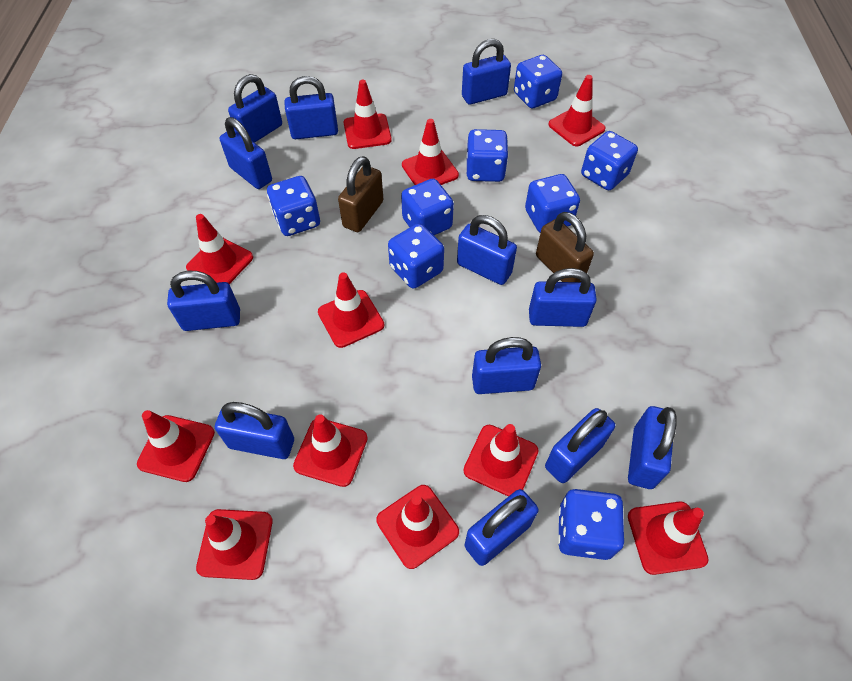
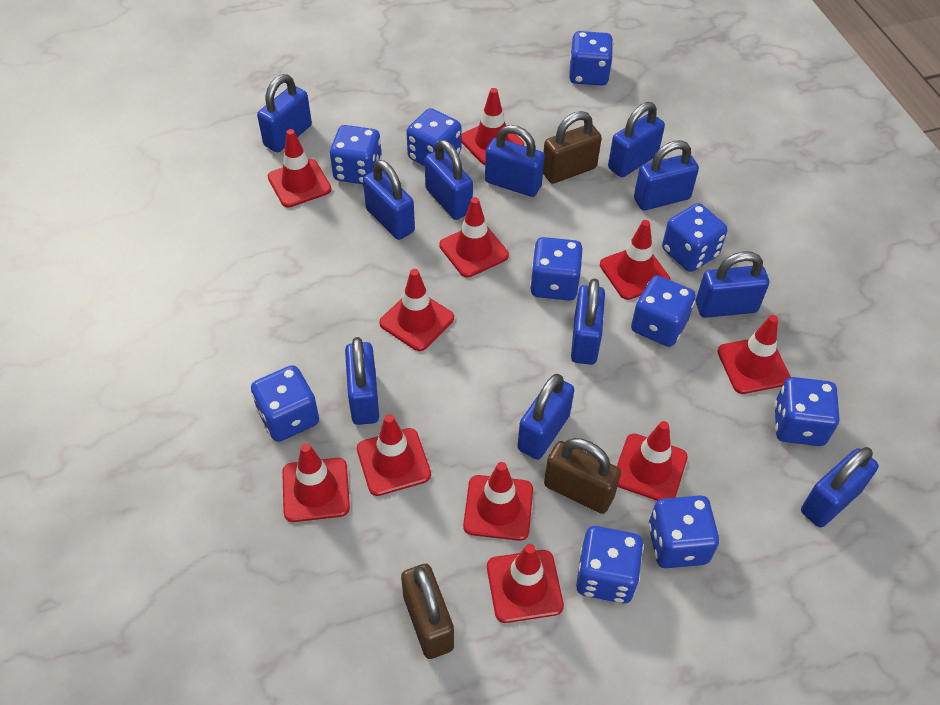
blue dice: 8 -> 10
blue padlock: 12 -> 11
brown padlock: 2 -> 3

